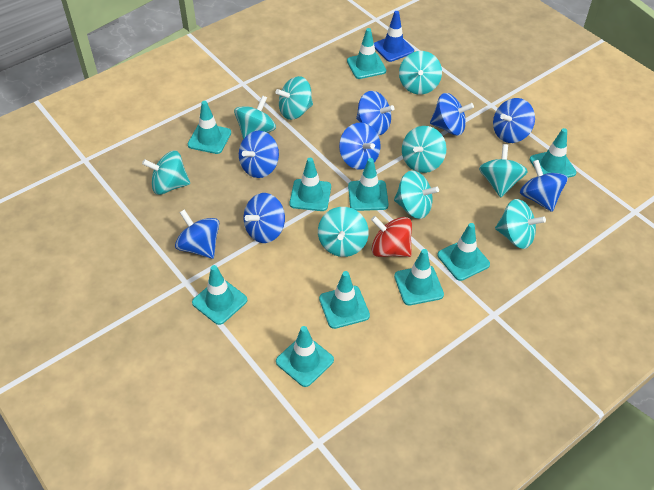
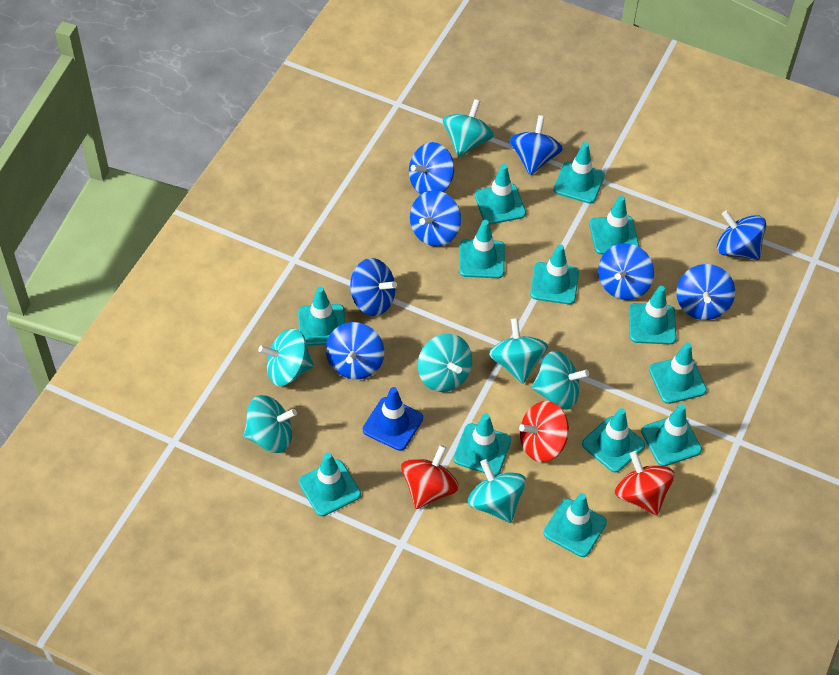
red spinning top: 1 -> 3
turquoise spinning top: 9 -> 7
turquoise traffic cone: 10 -> 13

